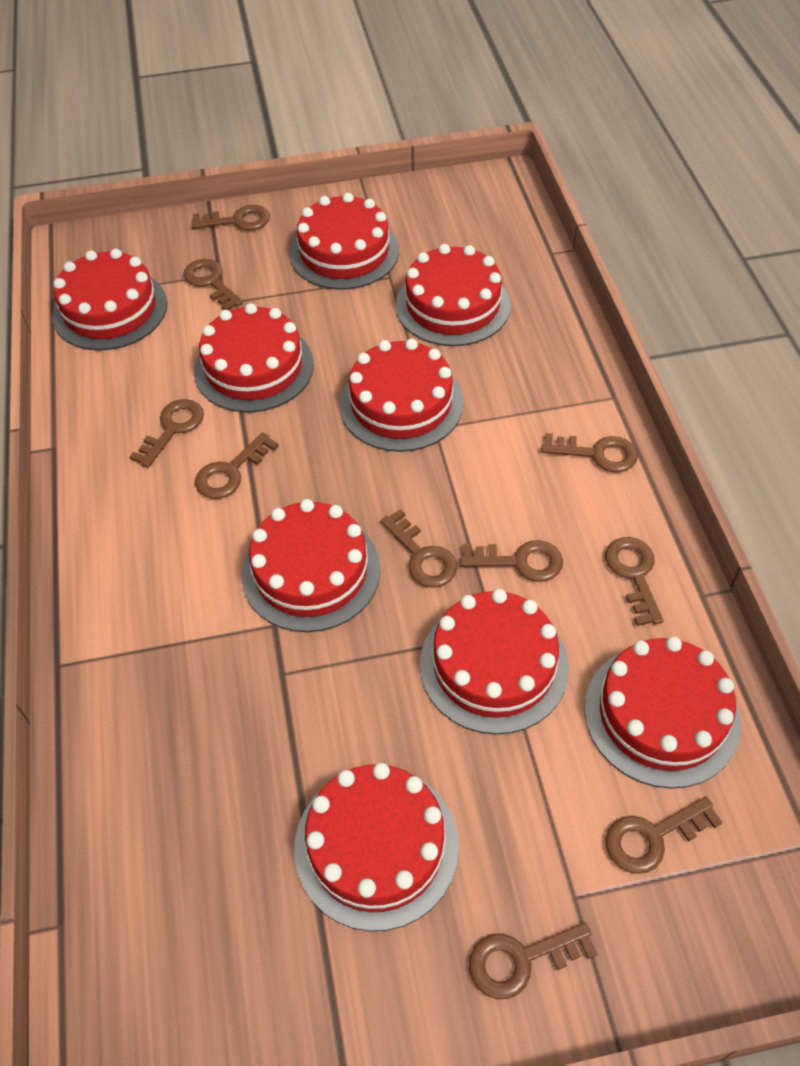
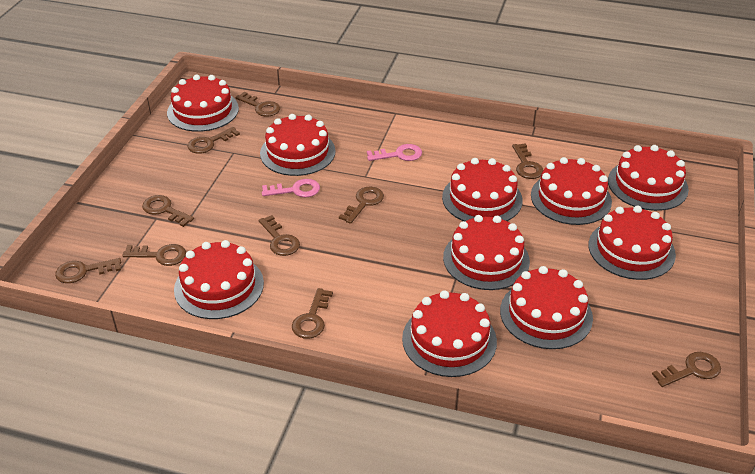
pink key: 0 -> 2
red cake: 9 -> 10

